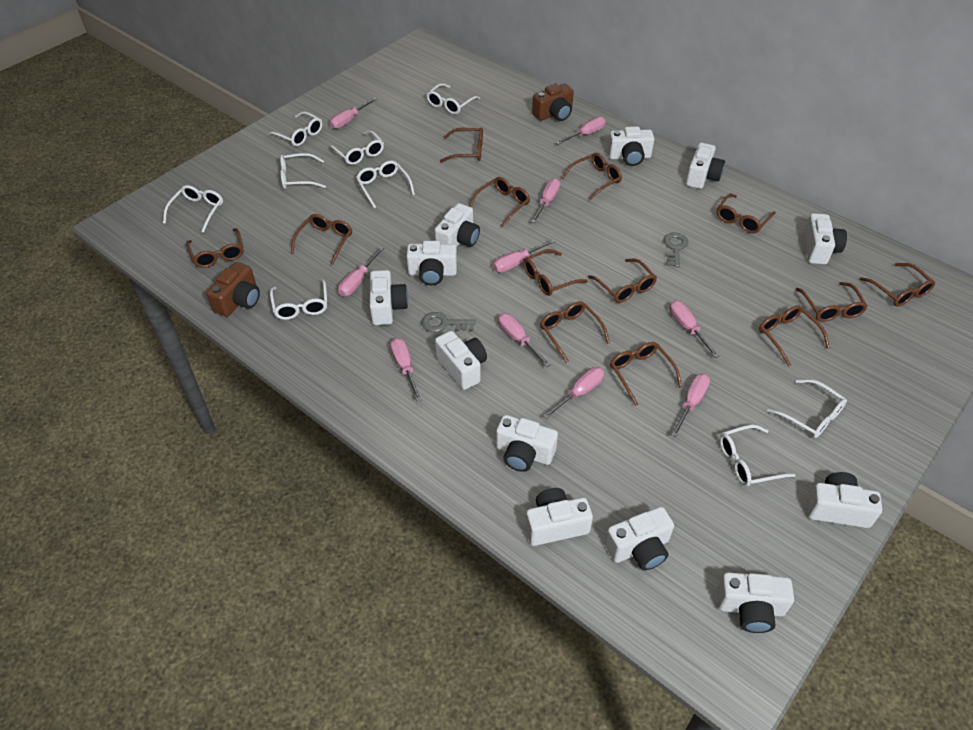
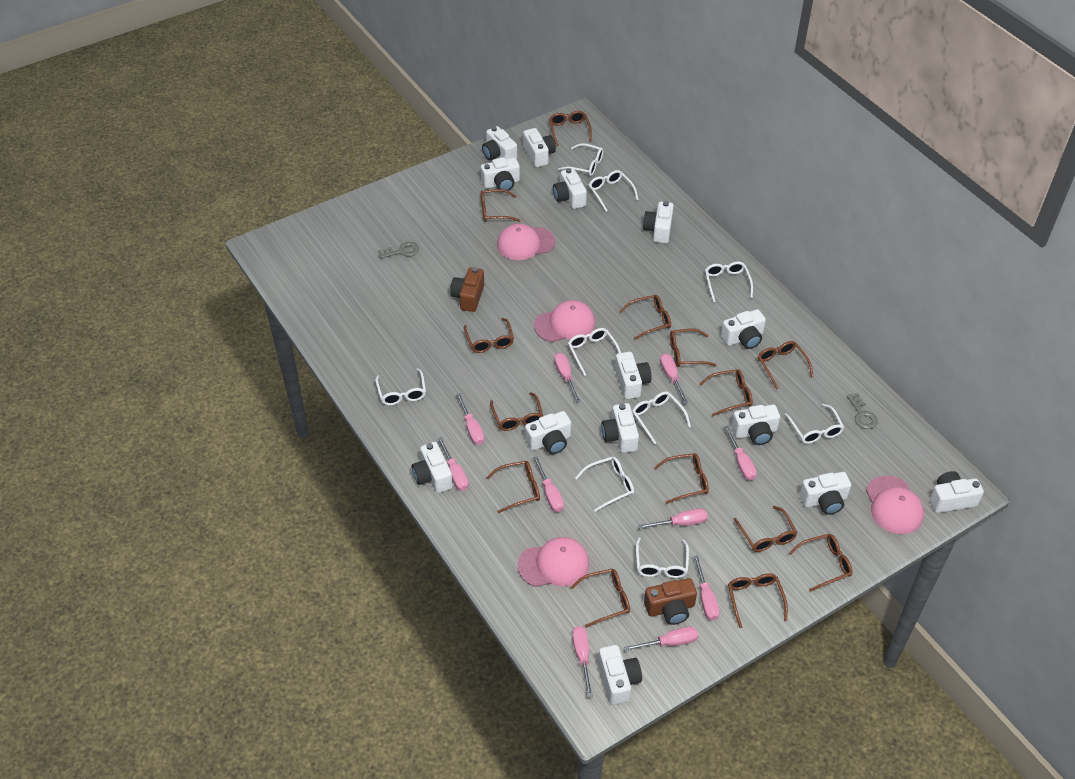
brown glasses: 13 -> 14
pink cap: 0 -> 4
white camera: 12 -> 14

